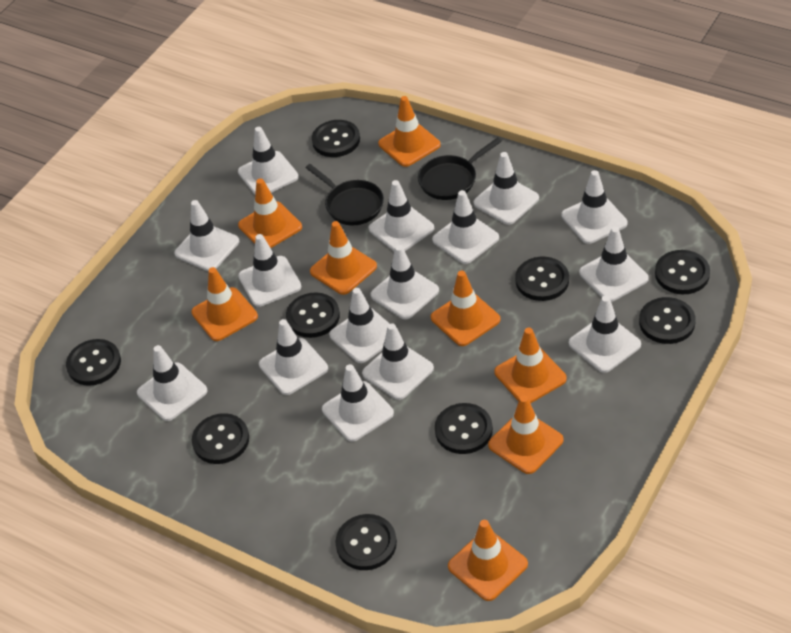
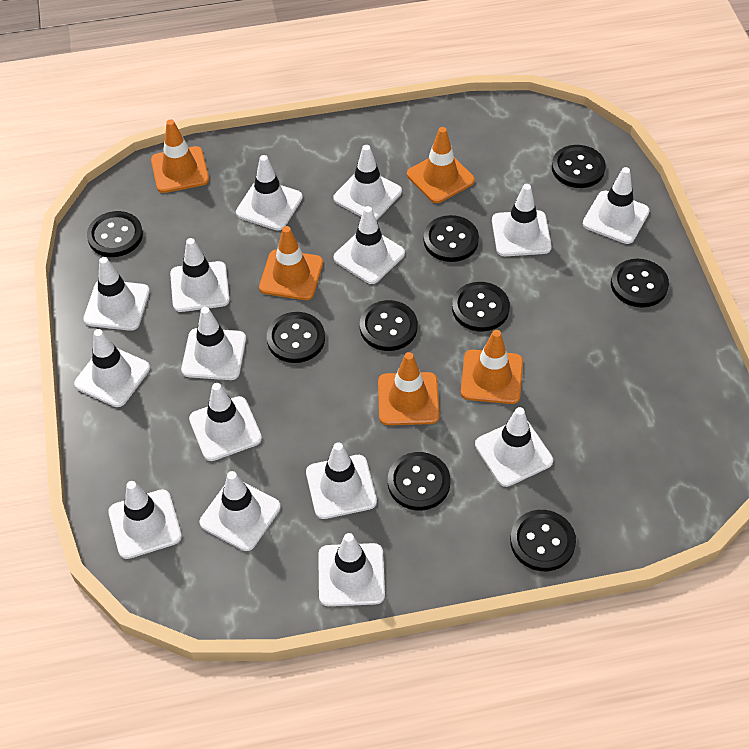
black pan: 2 -> 0
orange traffic cone: 8 -> 5

